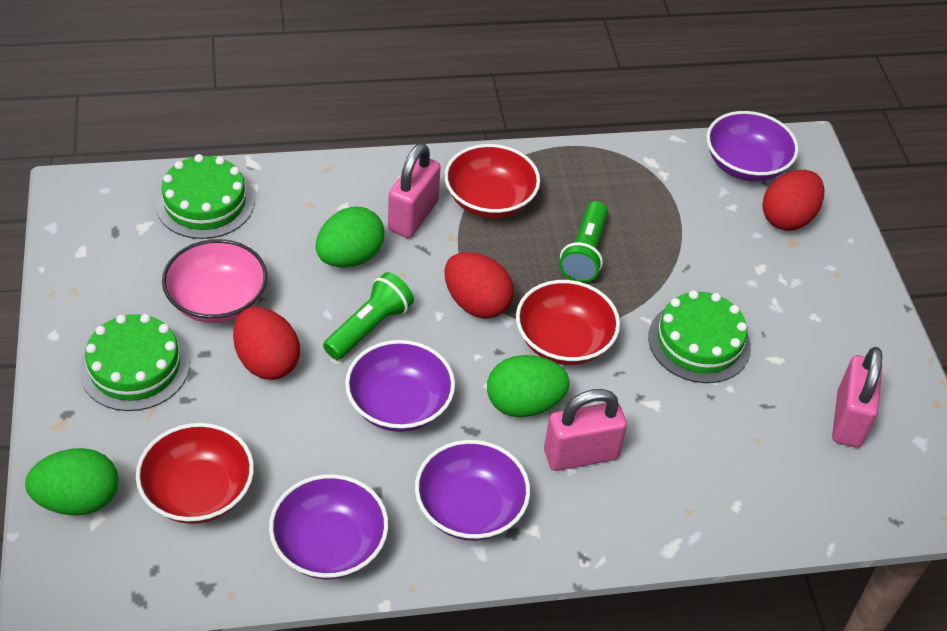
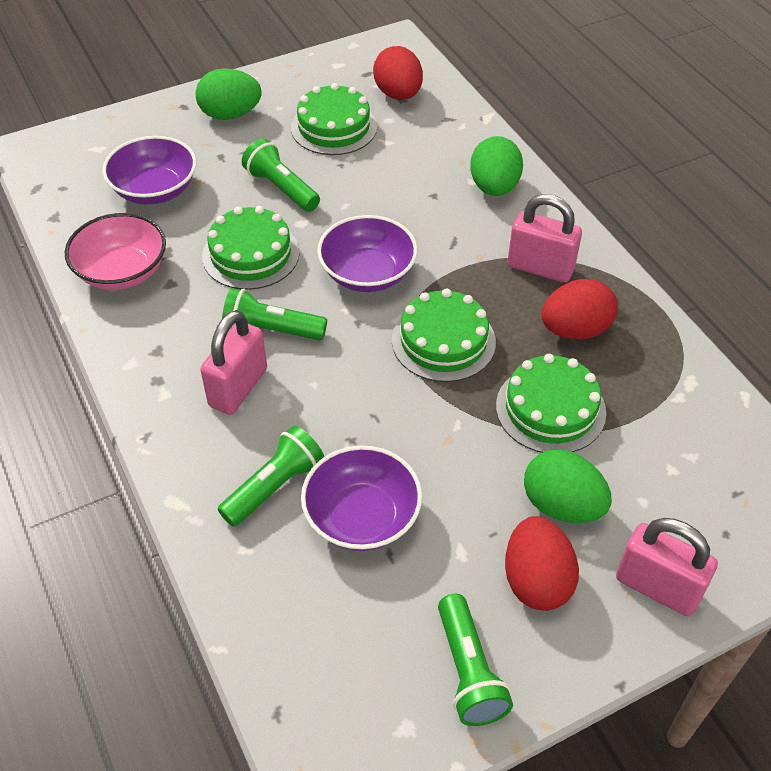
green cake: 3 -> 4
green flashlight: 2 -> 4
purple bowl: 4 -> 3
red bowl: 3 -> 0

